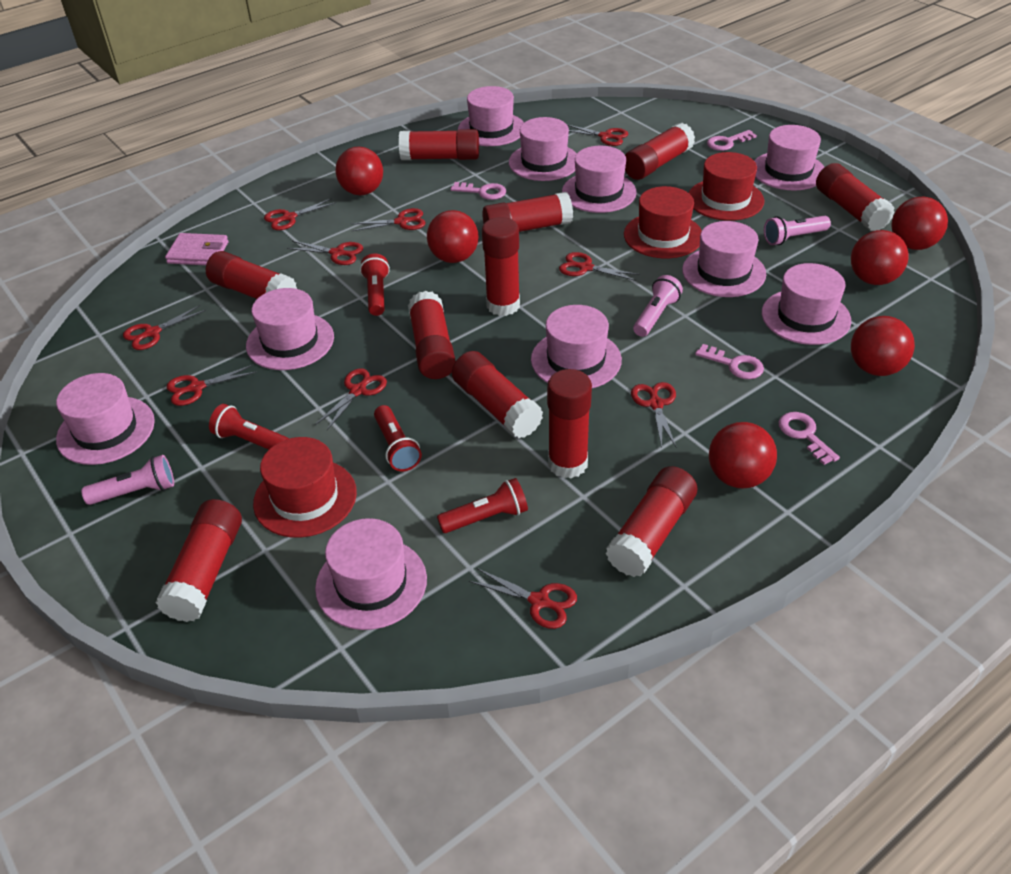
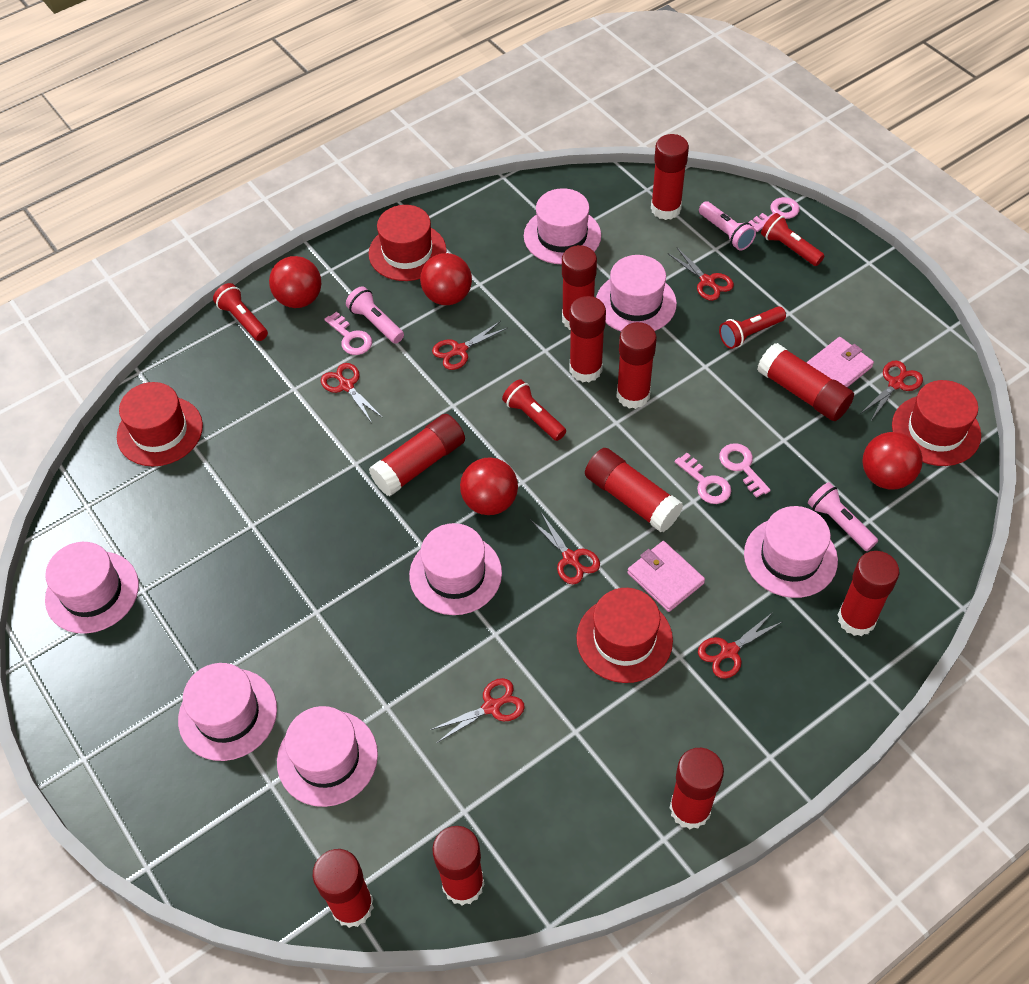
pink hat: 10 -> 7
pink wallet: 1 -> 2
red ball: 6 -> 4
red hat: 3 -> 4
red scissors: 10 -> 7

